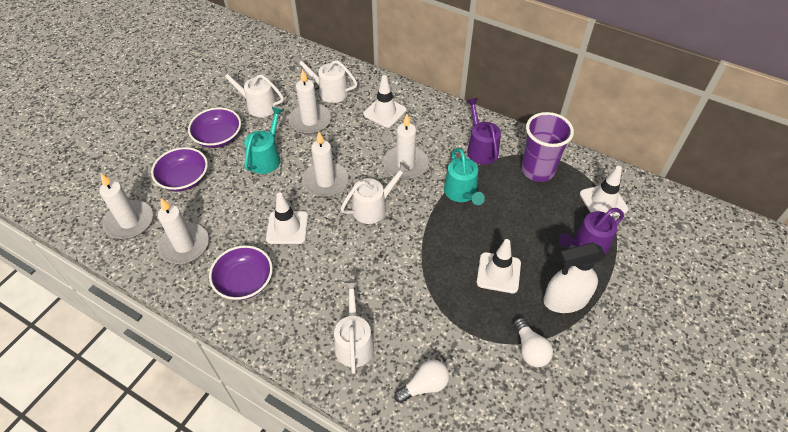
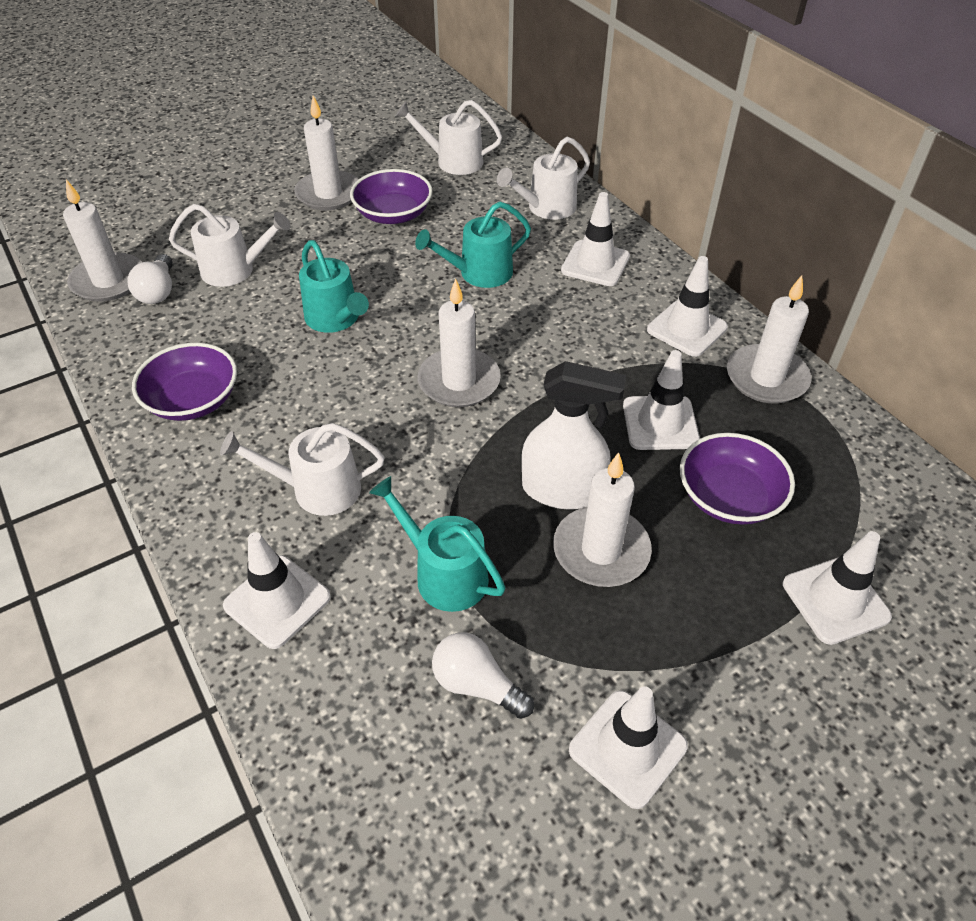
purple cup: 1 -> 0
purple watering can: 2 -> 0
turquoise watering can: 2 -> 3
white traffic cone: 4 -> 6

